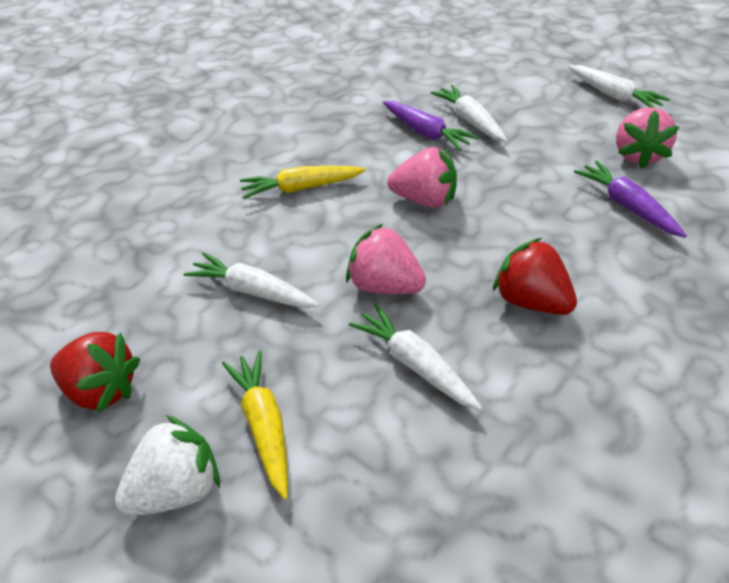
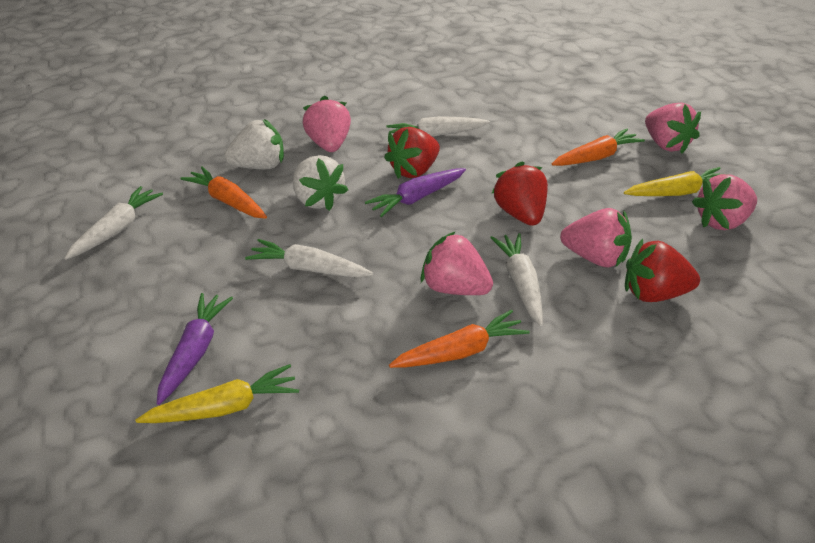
orange carrot: 0 -> 3
pink strawberry: 3 -> 5
red strawberry: 2 -> 3
white strawberry: 1 -> 2

